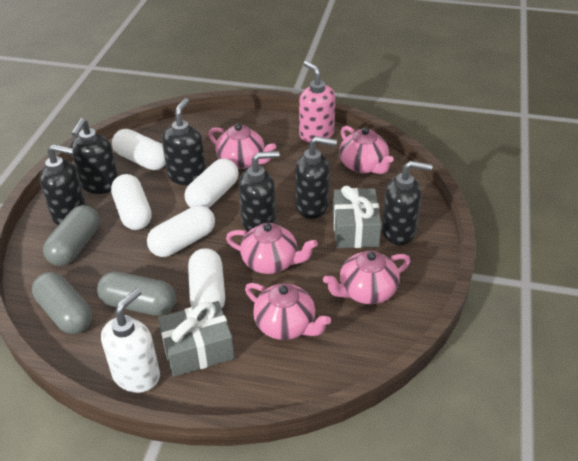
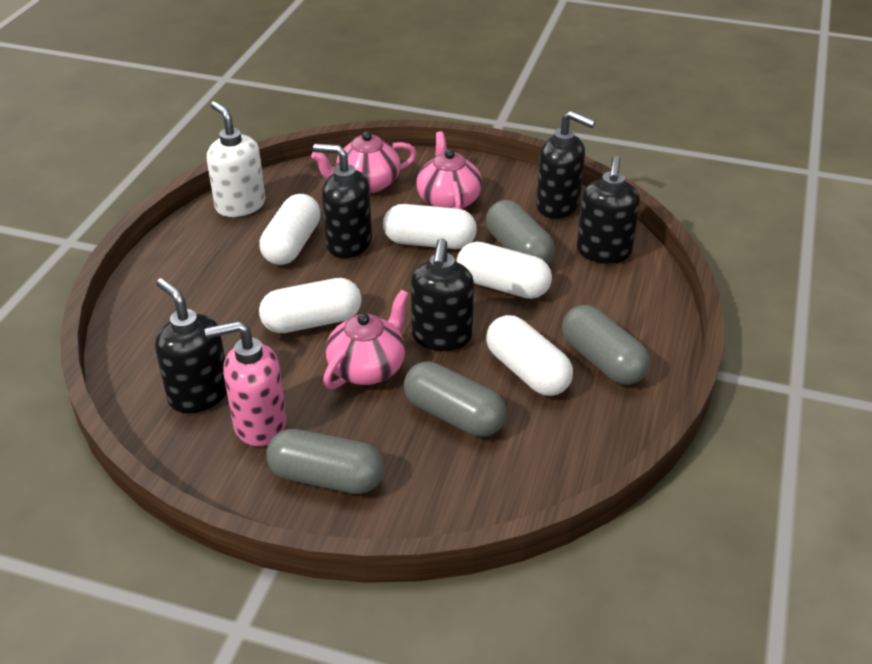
black soap dispenser: 6 -> 5
grey capsule: 3 -> 4
grey gift: 2 -> 0
pink teapot: 5 -> 3

